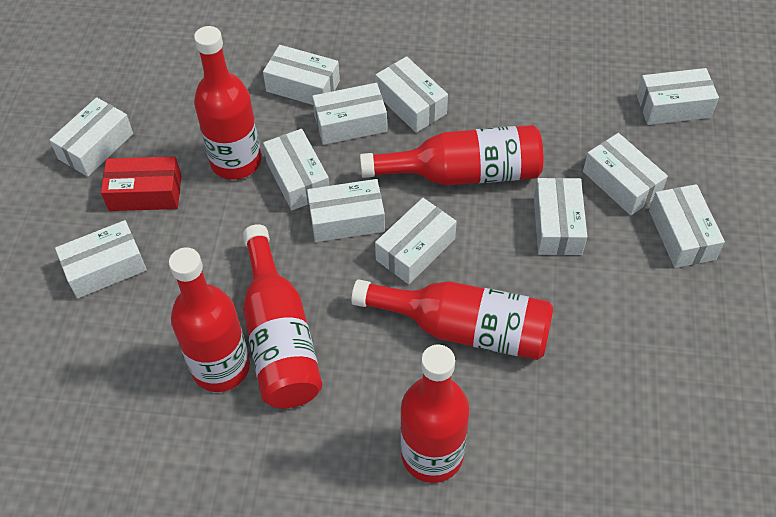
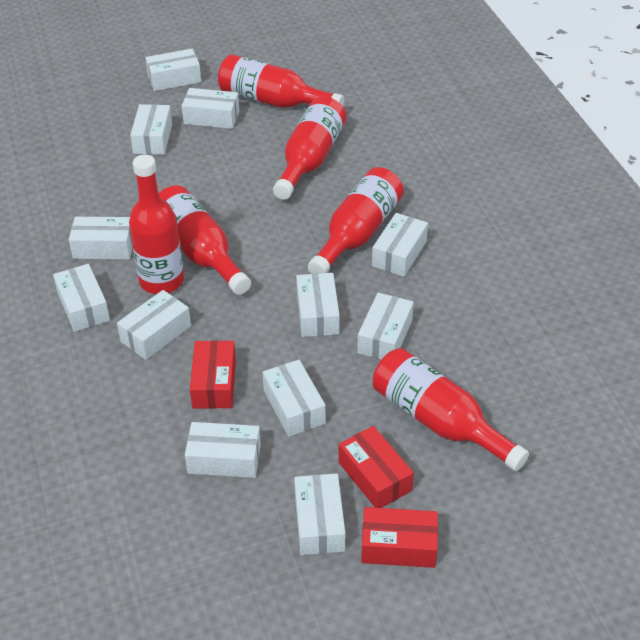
red box: 1 -> 3

